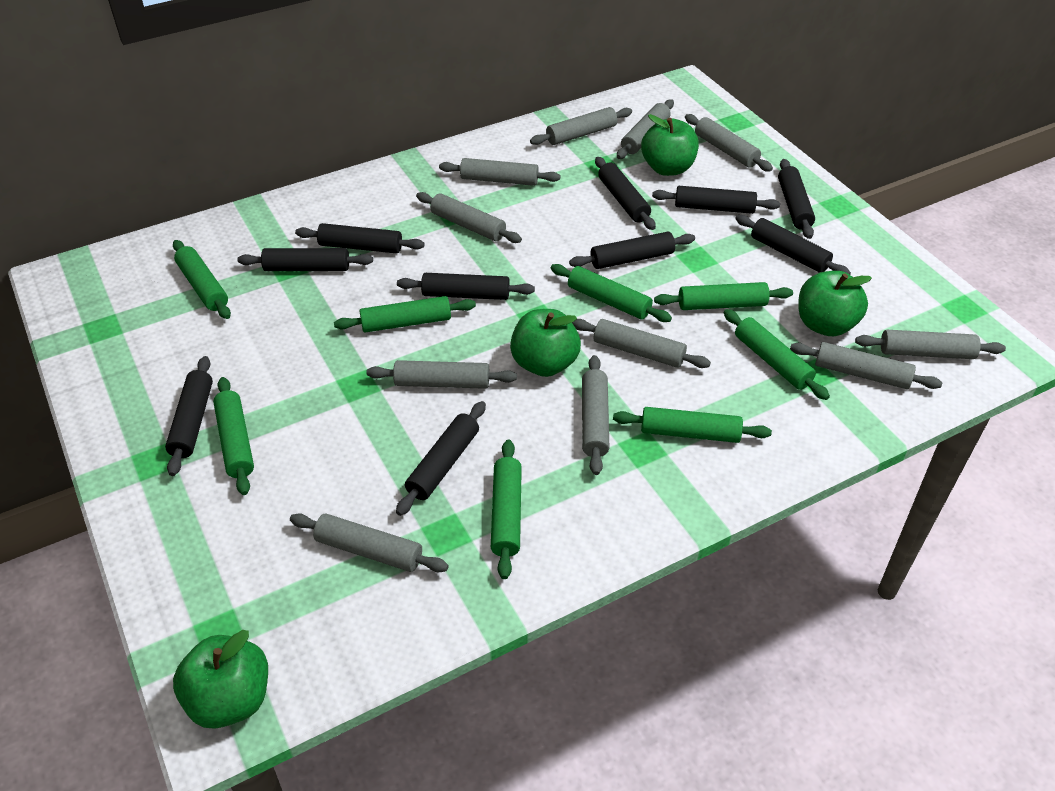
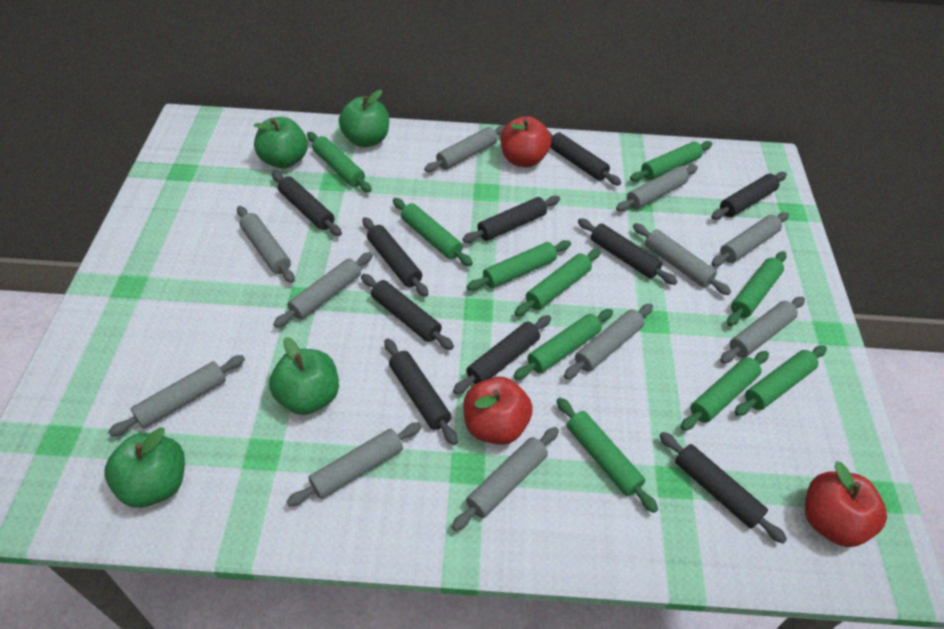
green rolling pin: 8 -> 10
red apple: 0 -> 3

